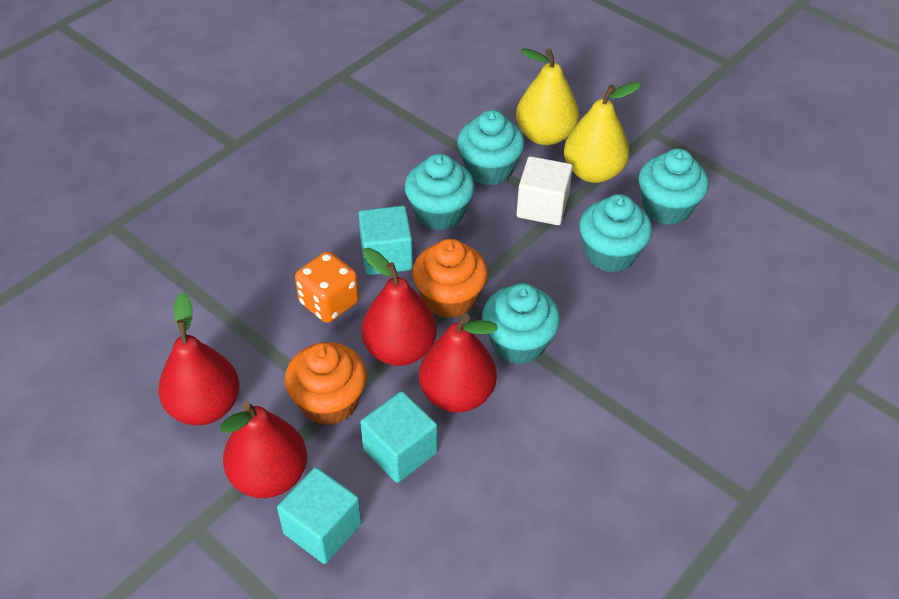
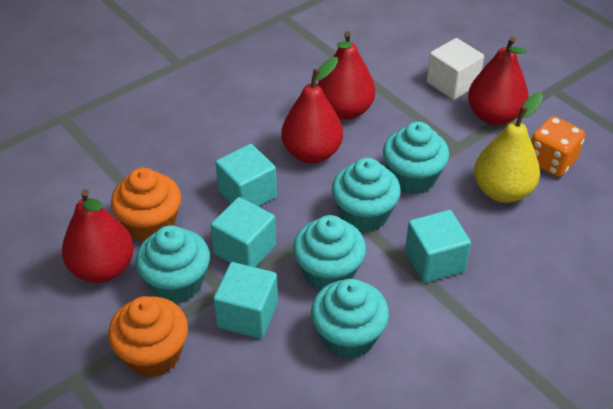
turquoise cube: 3 -> 4
yellow pear: 2 -> 1

